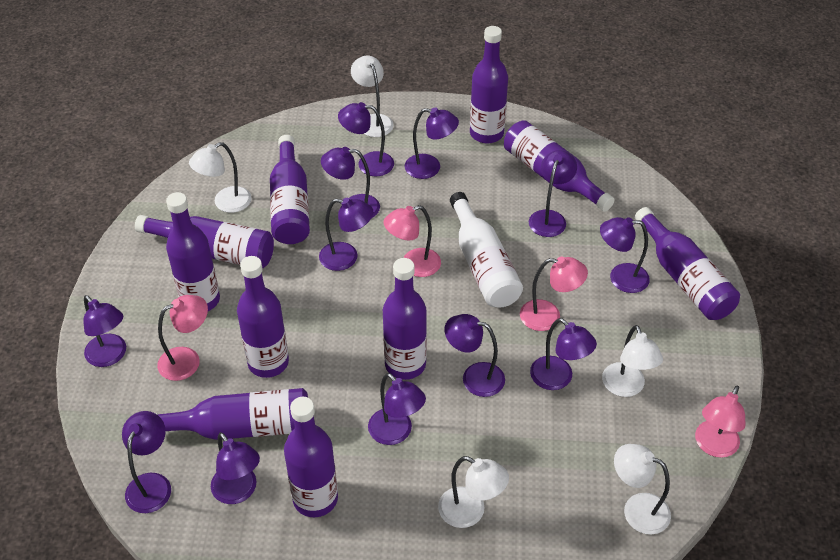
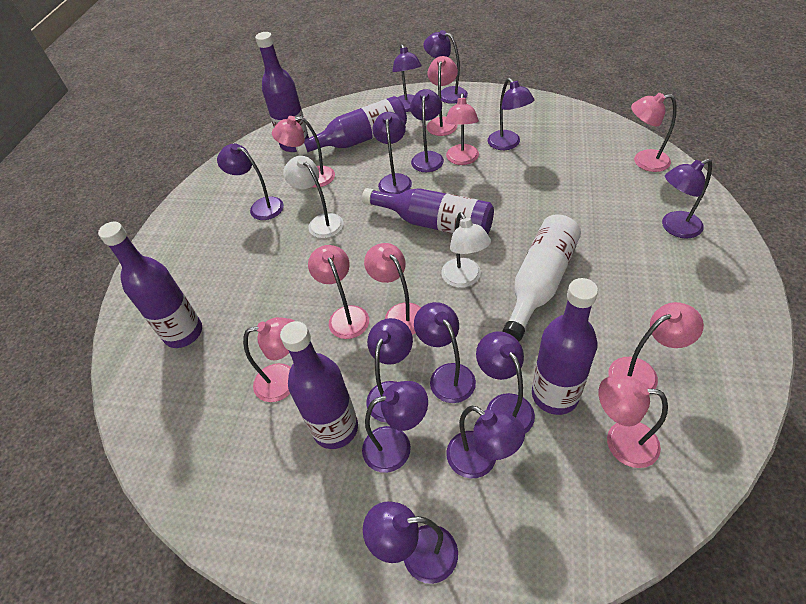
pink lamp: 4 -> 9
purple bottle: 10 -> 6
purple lamp: 12 -> 13
white lamp: 5 -> 2

